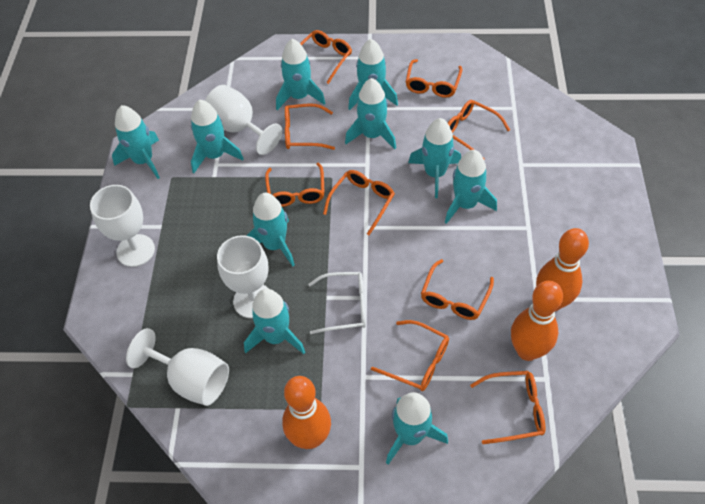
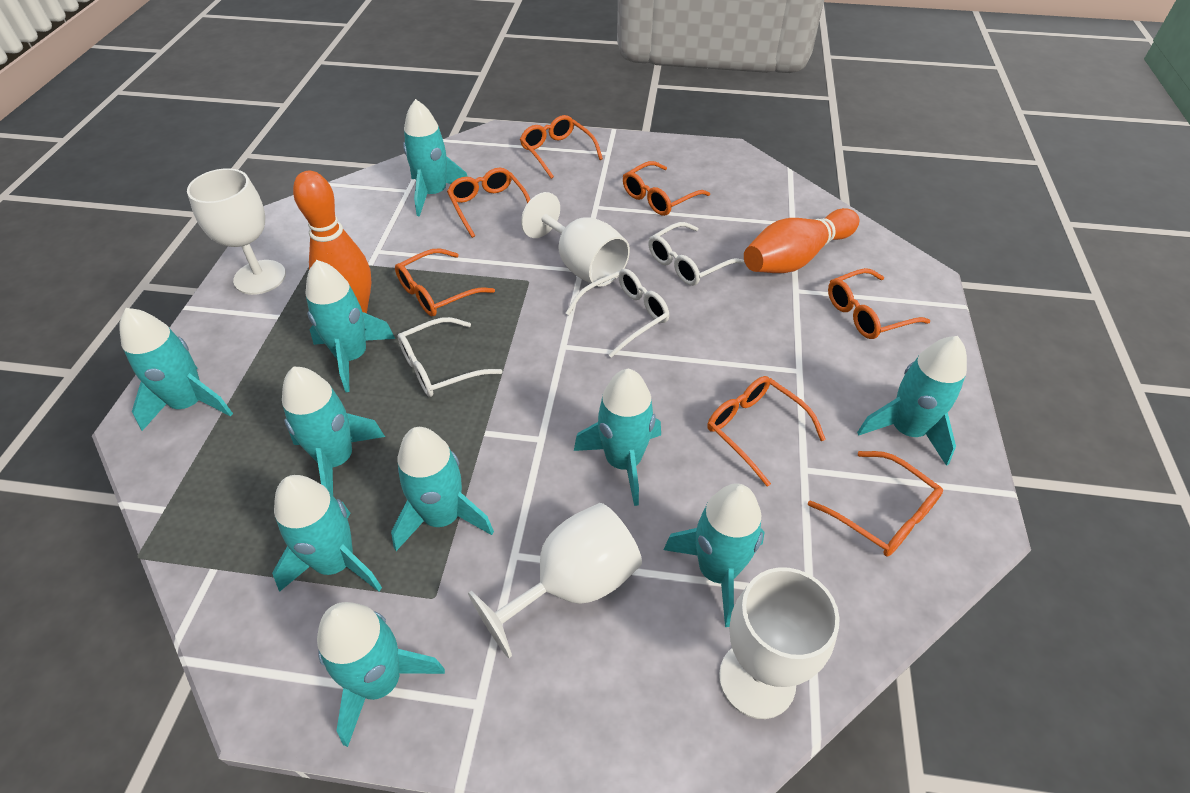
orange bowling pin: 3 -> 2
orange glasses: 9 -> 7
white glasses: 1 -> 3

